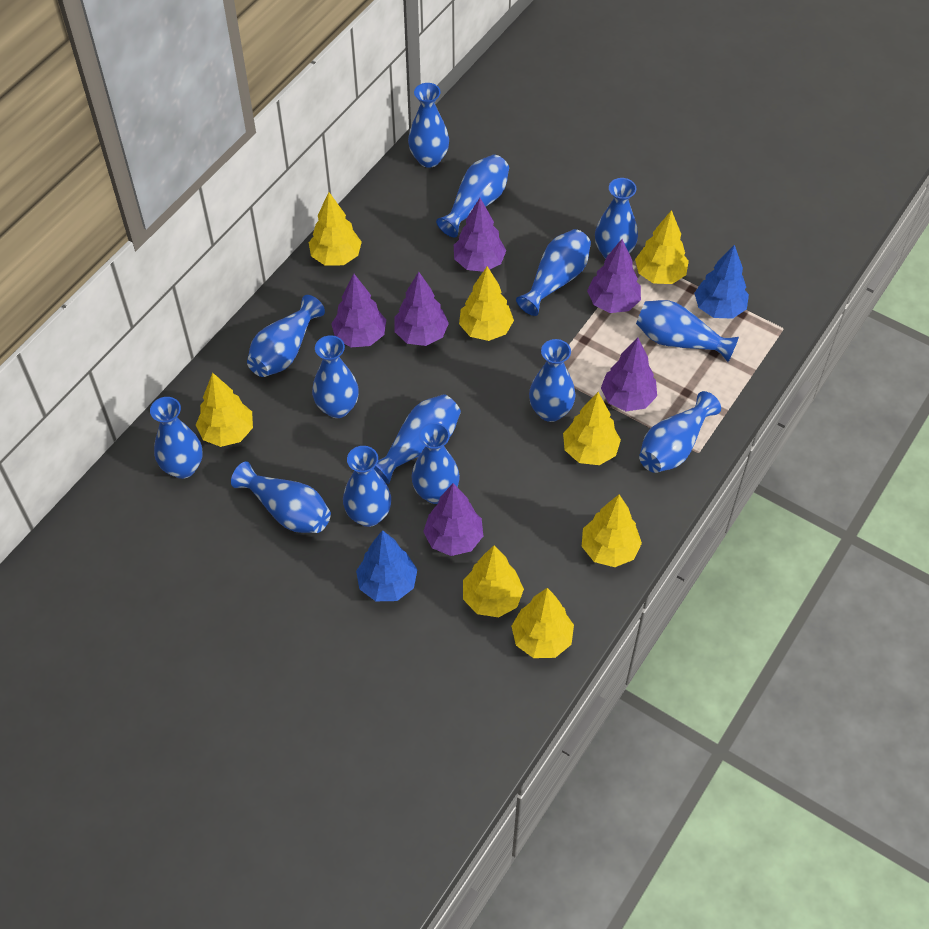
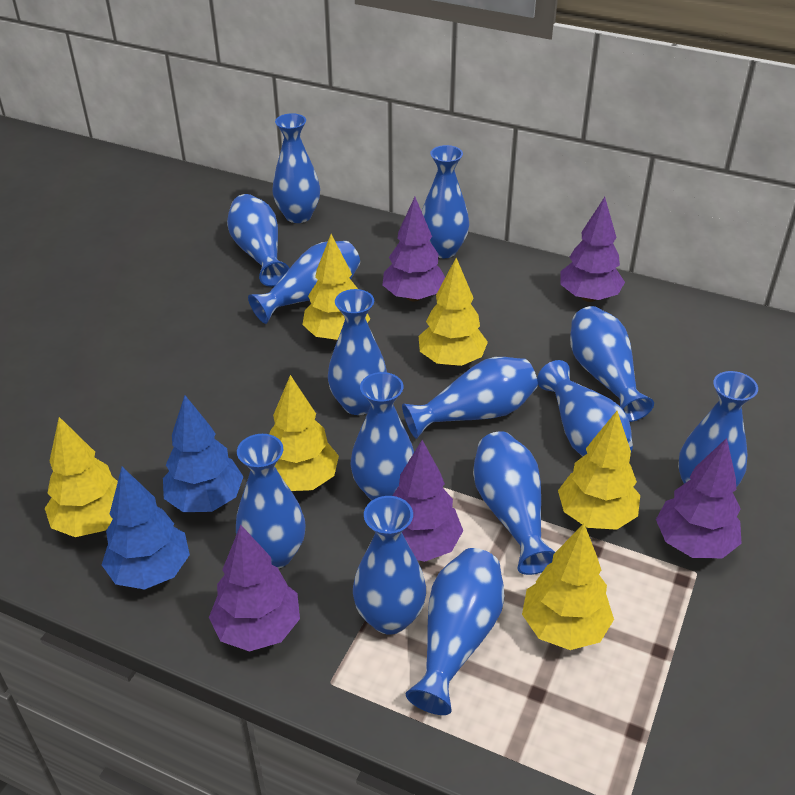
purple tree: 6 -> 5
yellow tree: 8 -> 6

